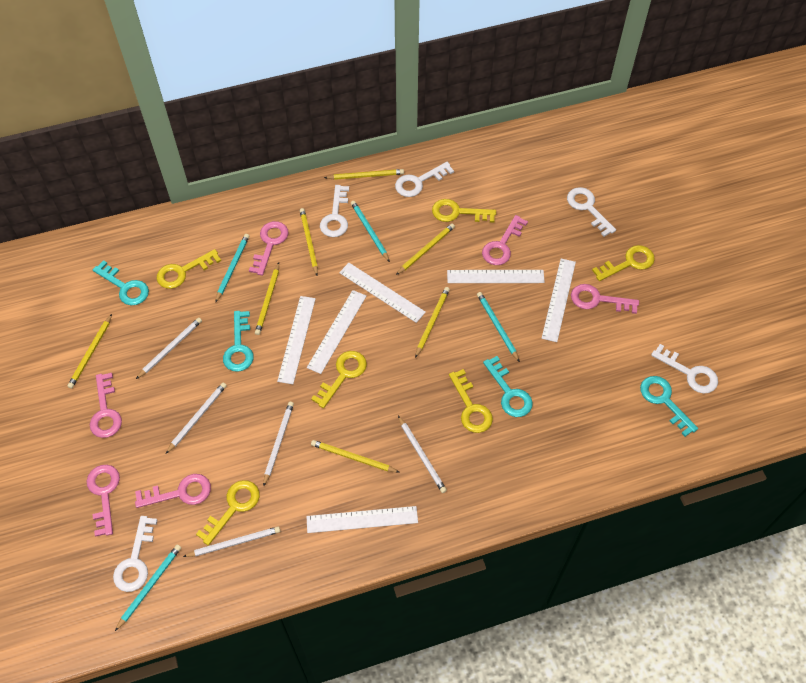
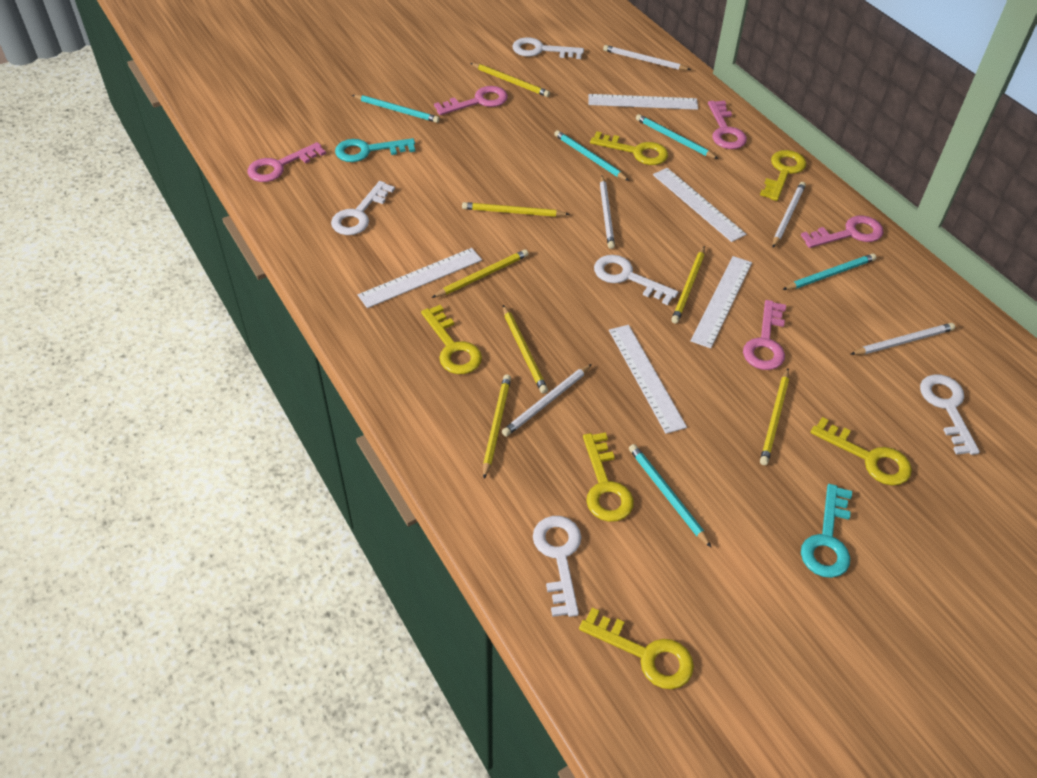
pink key: 6 -> 5
turquoise key: 4 -> 2
turquoise pencil: 4 -> 5
white ruler: 6 -> 5

